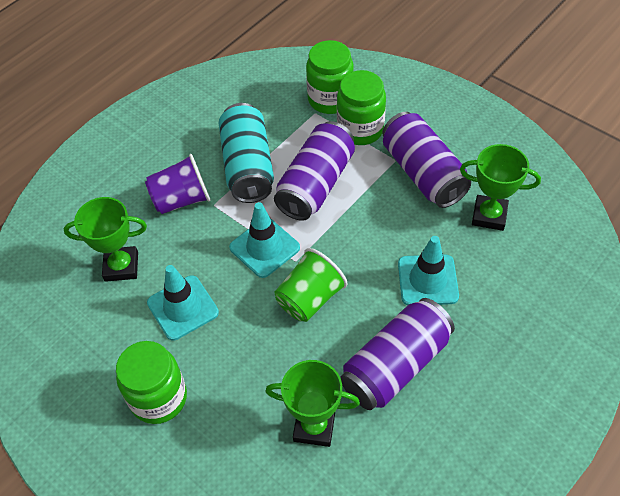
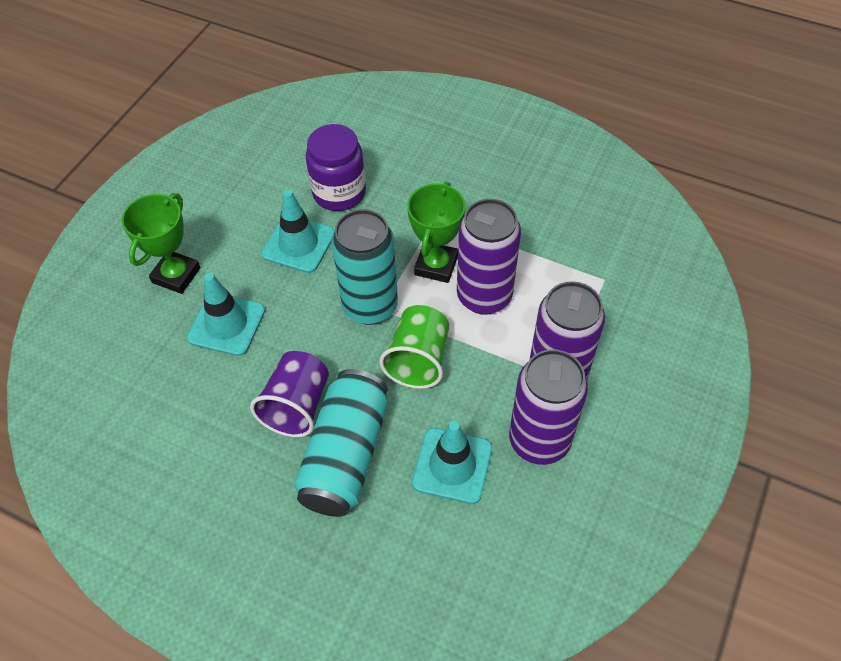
green jar: 3 -> 0
green trophy: 3 -> 2
purple jar: 0 -> 1
turquoise can: 1 -> 2

